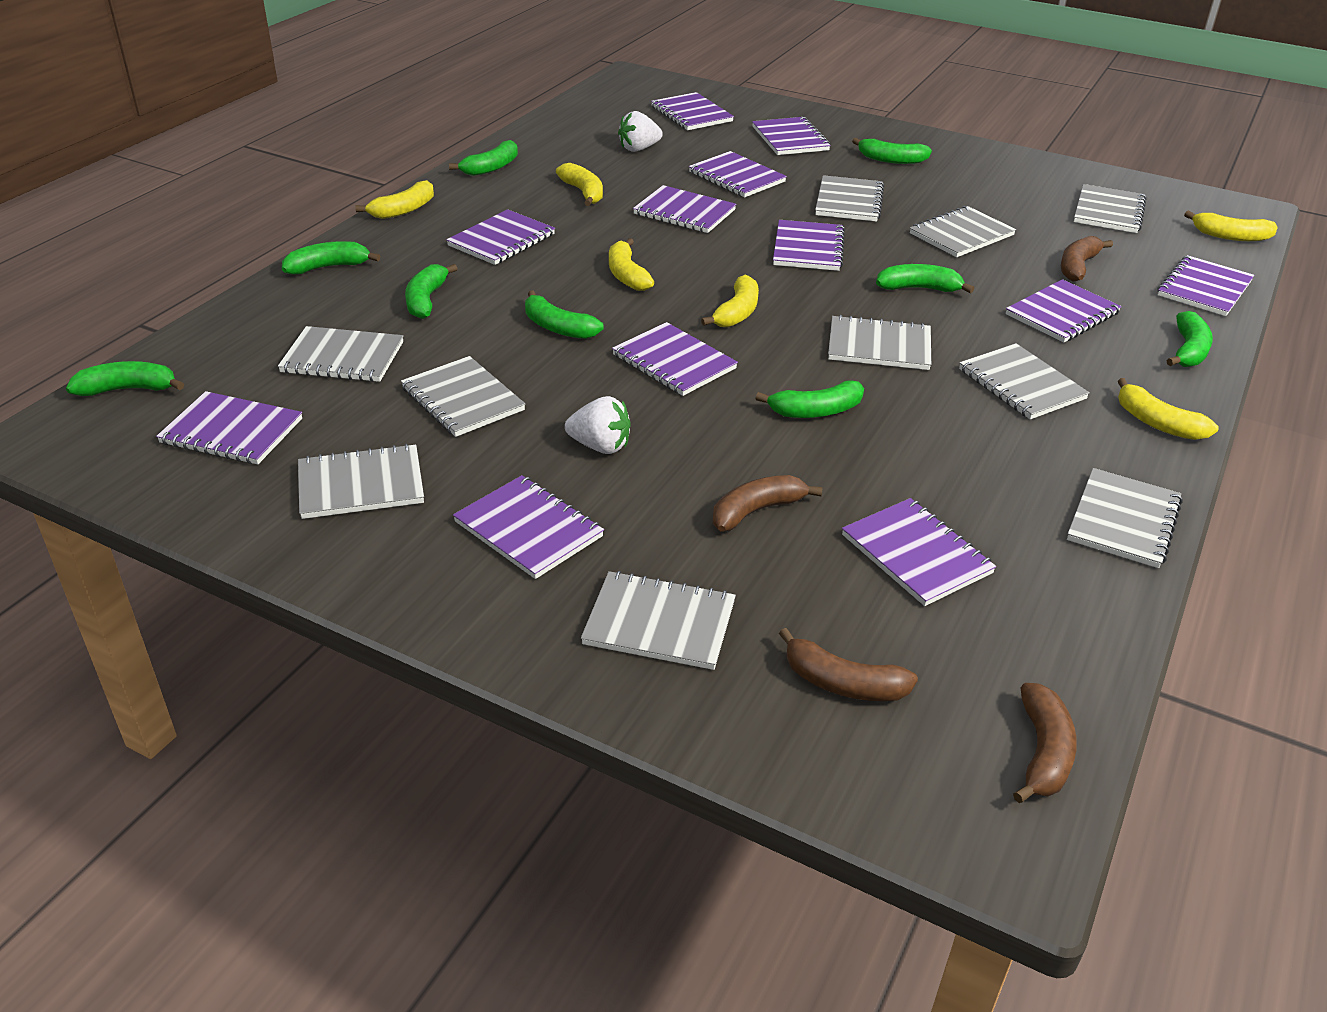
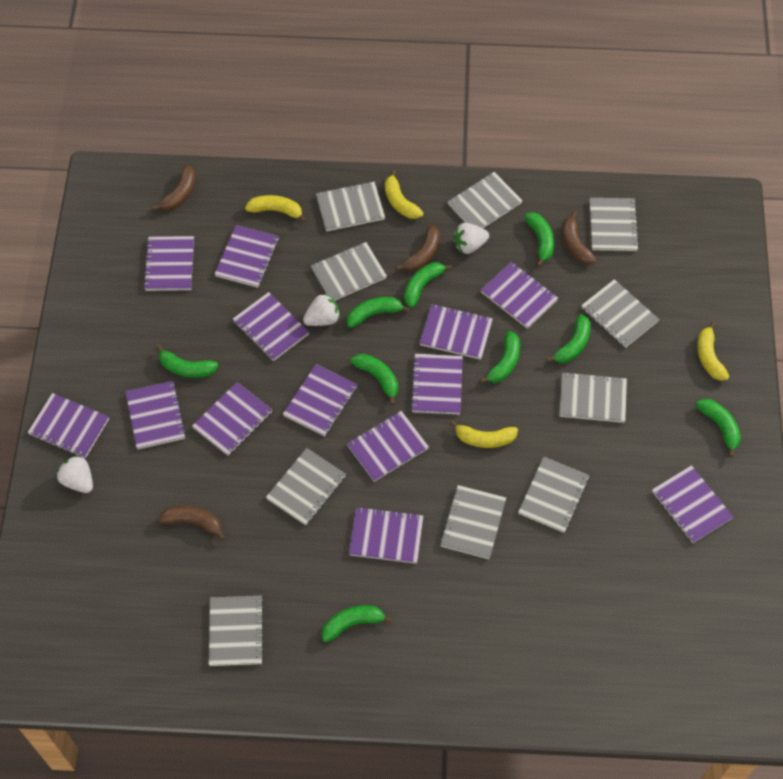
purple notebook: 12 -> 13
white strawberry: 2 -> 3
yellow banana: 6 -> 4

